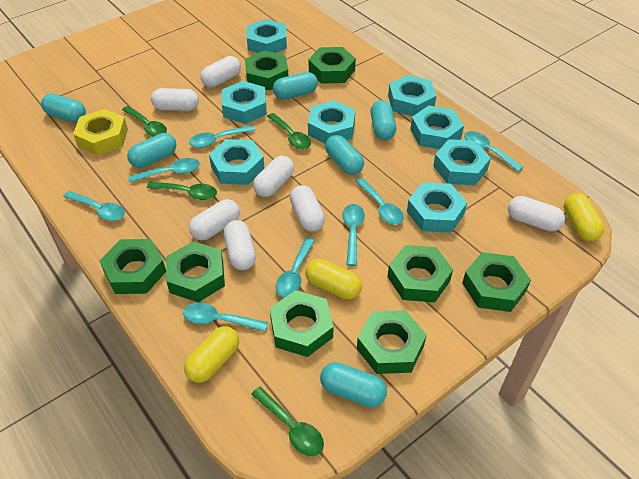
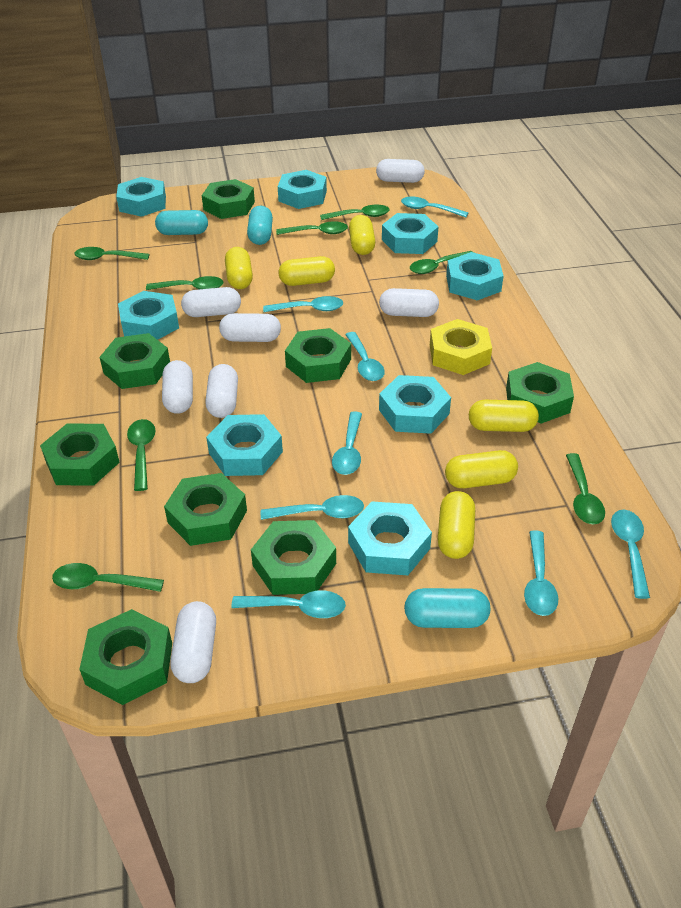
green spoon: 4 -> 8
turquoise capsule: 6 -> 3
yellow capsule: 3 -> 6

